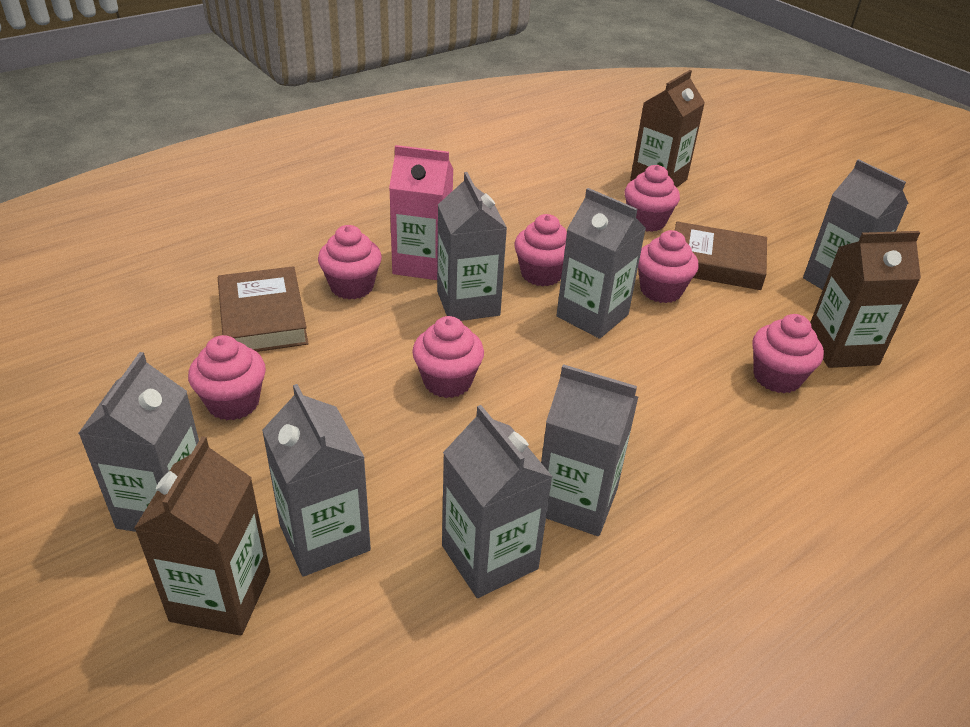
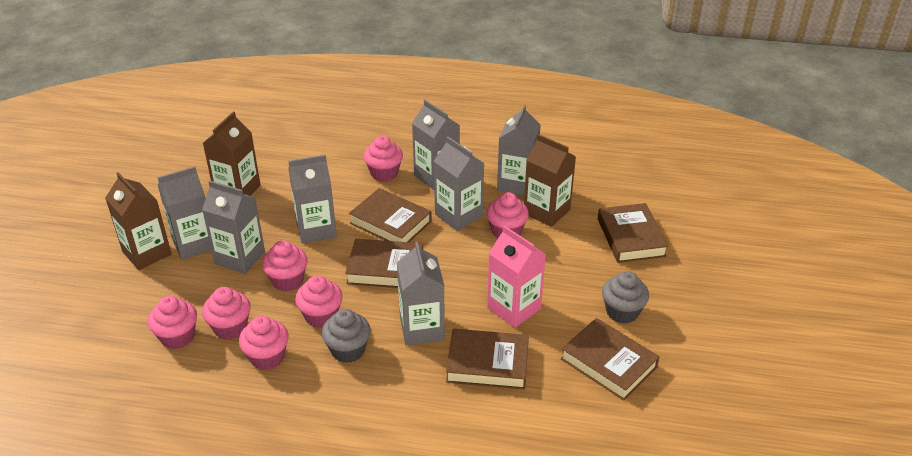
brown book: 2 -> 5
grey cupcake: 0 -> 2

